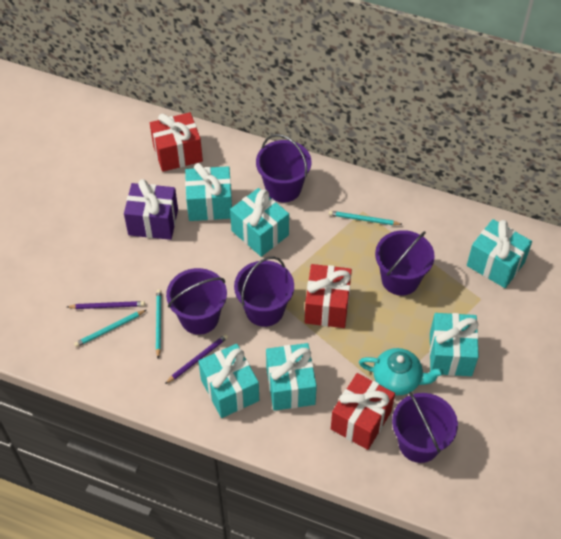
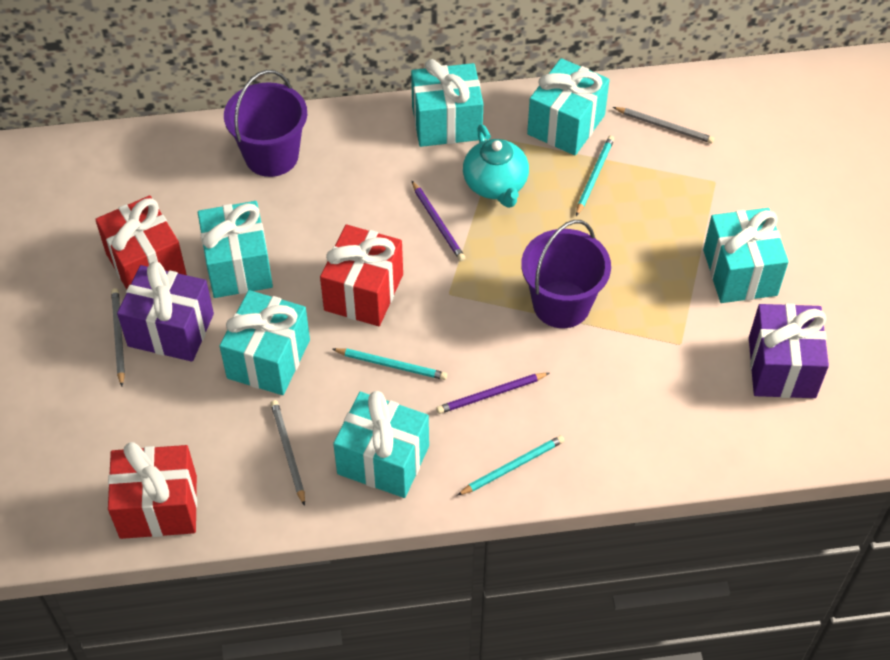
grey pencil: 0 -> 3
purple bucket: 5 -> 2
purple gift: 1 -> 2

